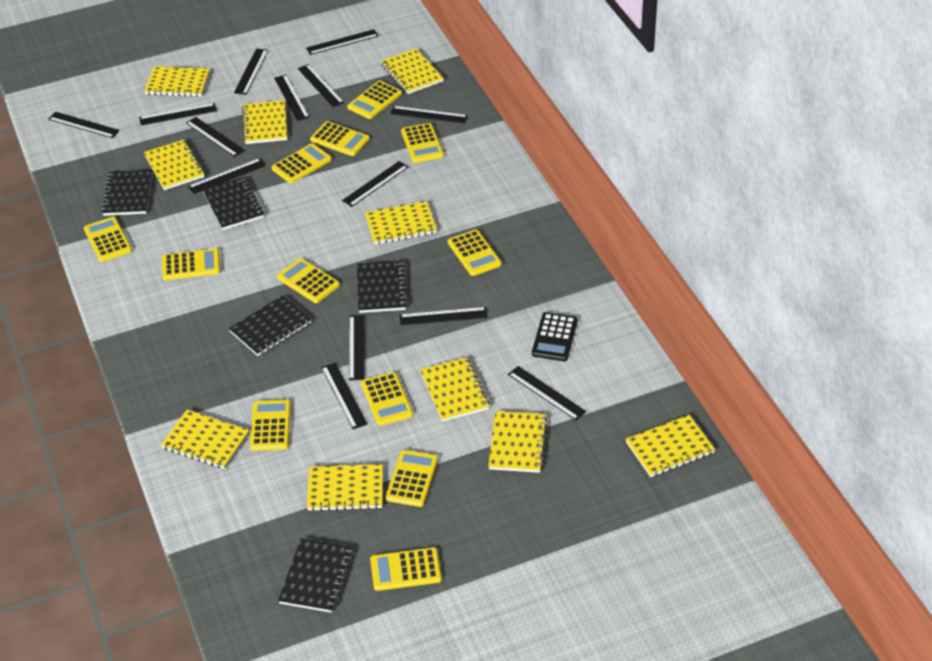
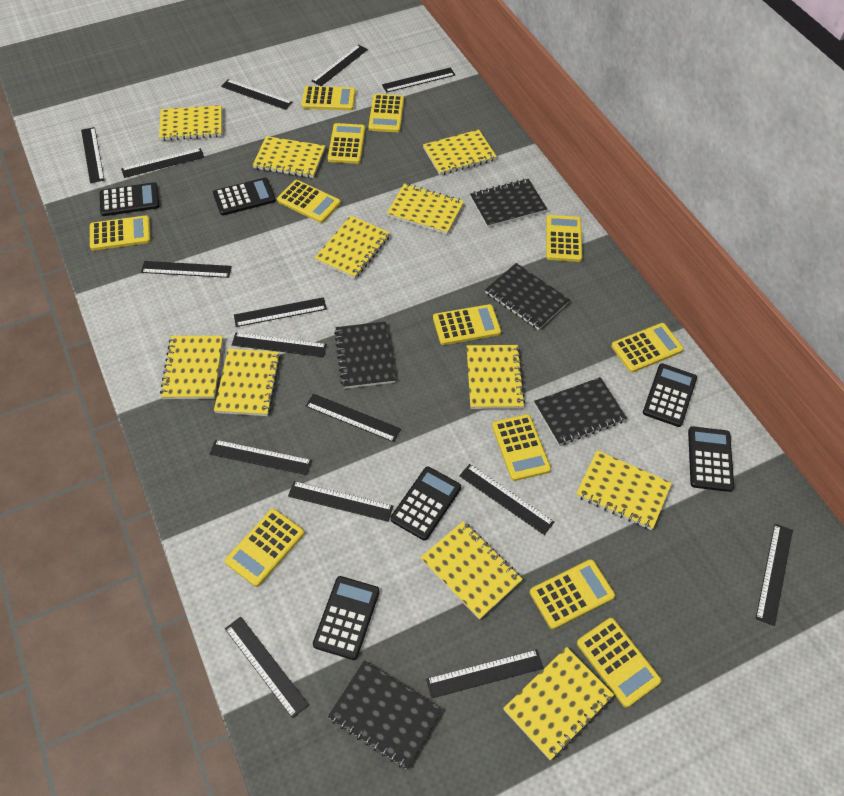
black calculator: 1 -> 6
black ruler: 14 -> 15
yellow notebook: 10 -> 11

